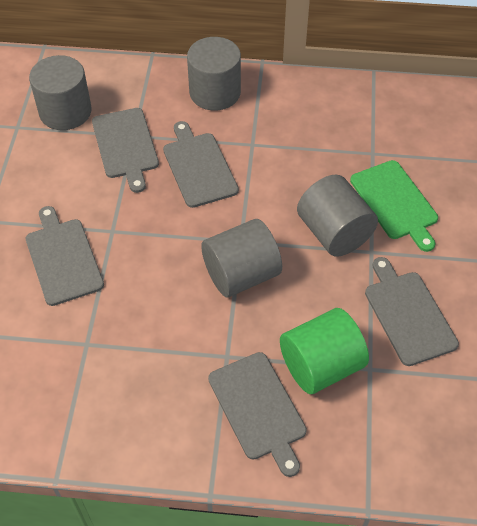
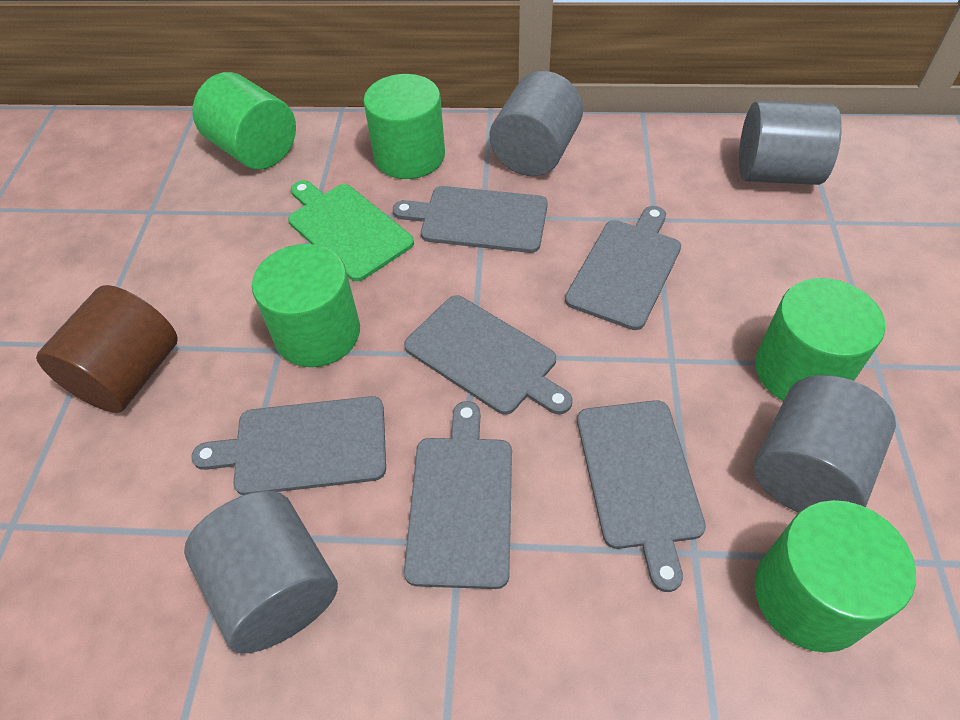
brown cylinder: 0 -> 1
green cylinder: 1 -> 5
grey cutting board: 5 -> 6

